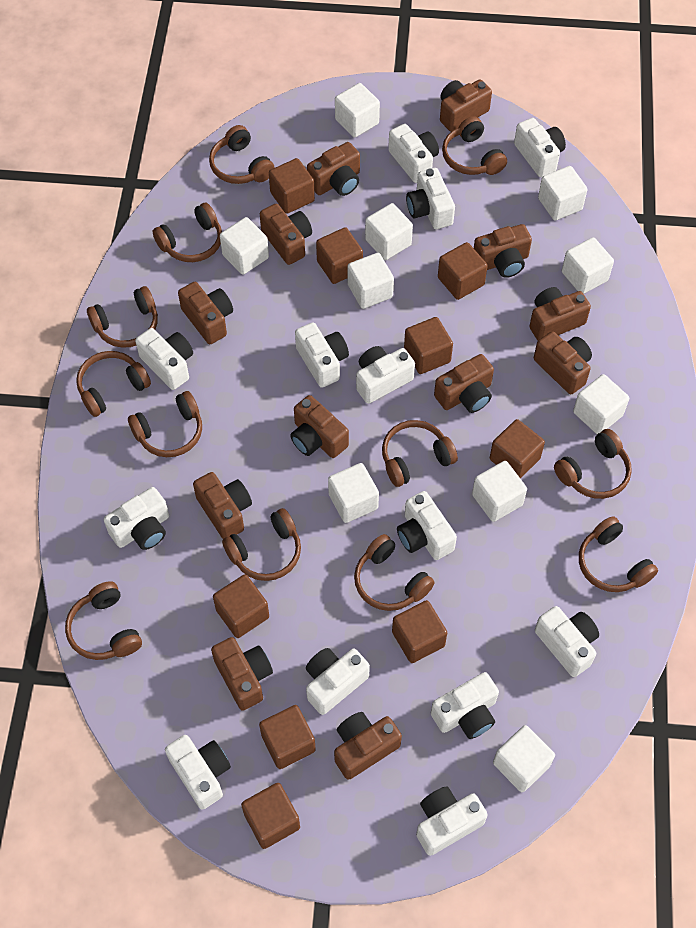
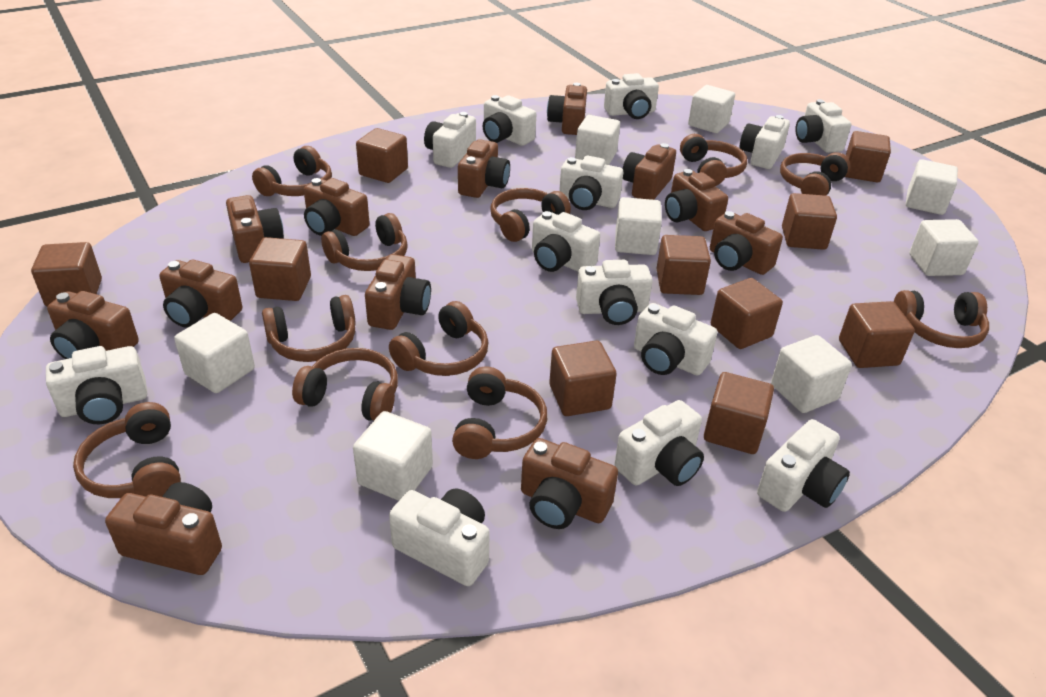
brown cube: 9 -> 10
brown headphones: 12 -> 11
white cube: 10 -> 8

